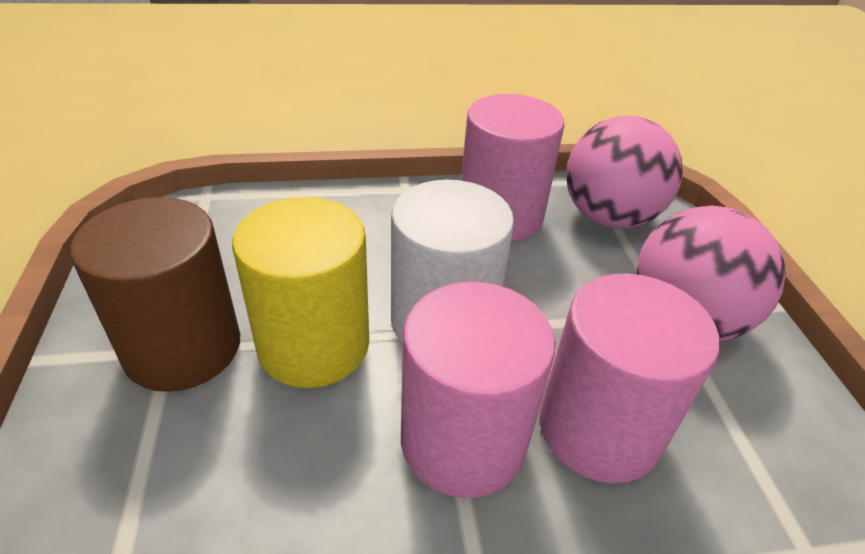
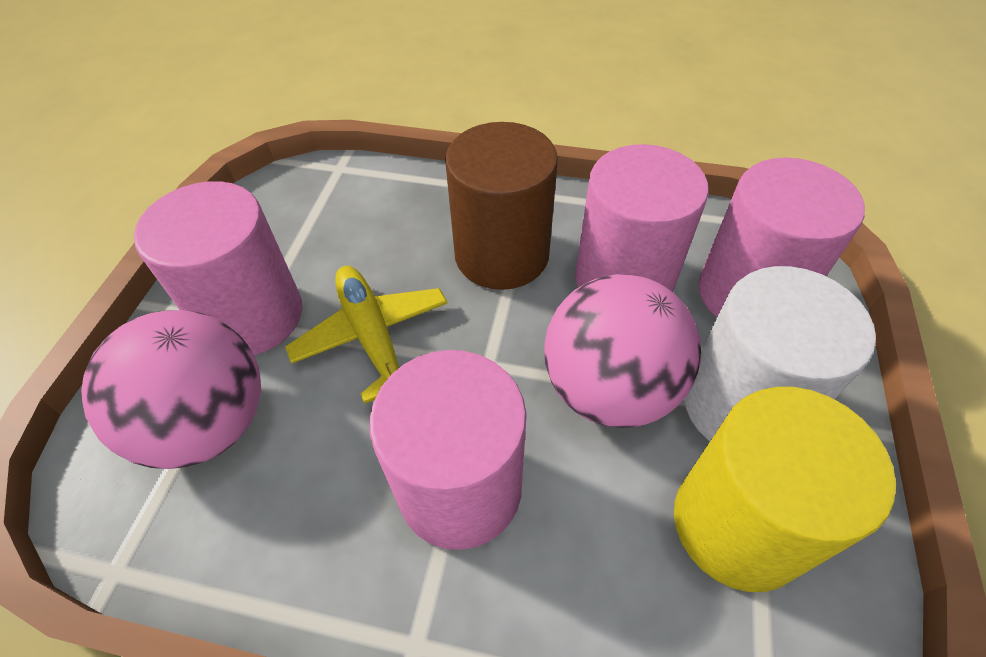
pink cylinder: 3 -> 4
yellow plane: 0 -> 1

